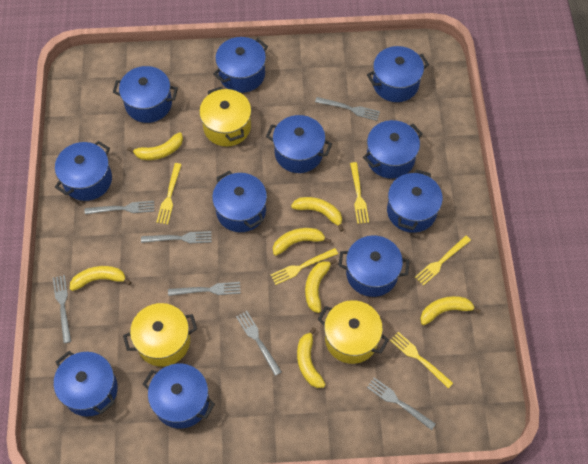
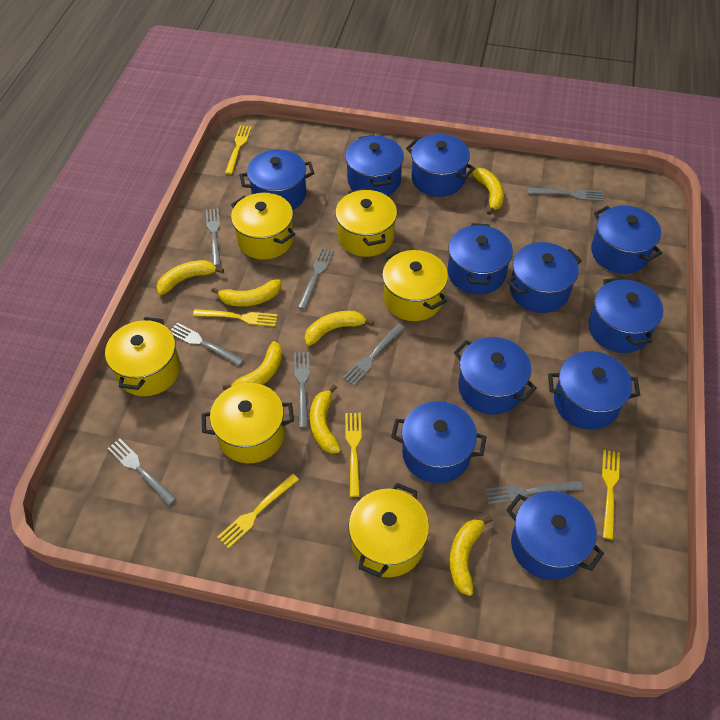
grey fork: 7 -> 8
yellow pot: 3 -> 6

